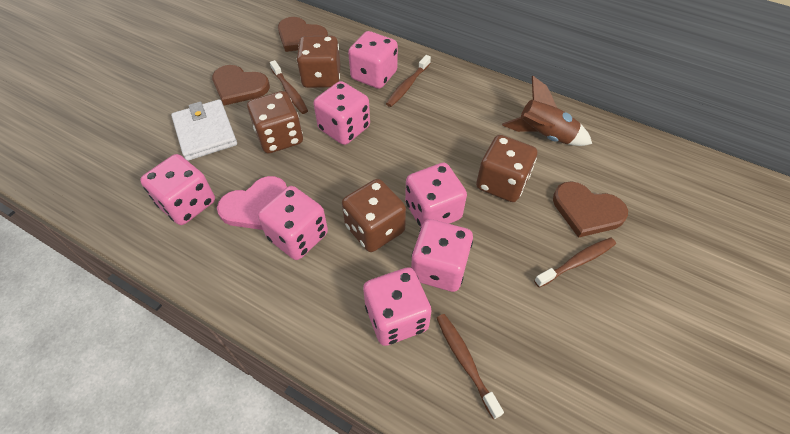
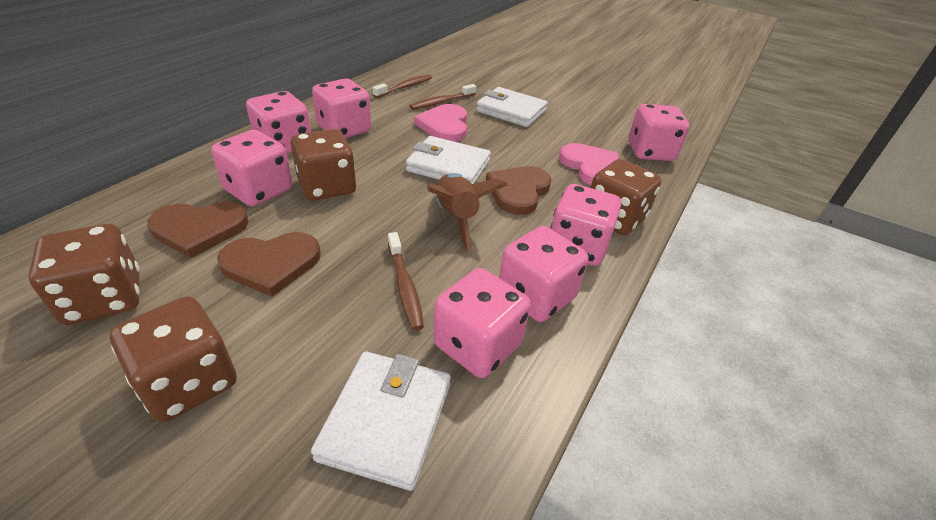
brown toothbrush: 4 -> 3
pink heart: 1 -> 2
white wallet: 1 -> 3

